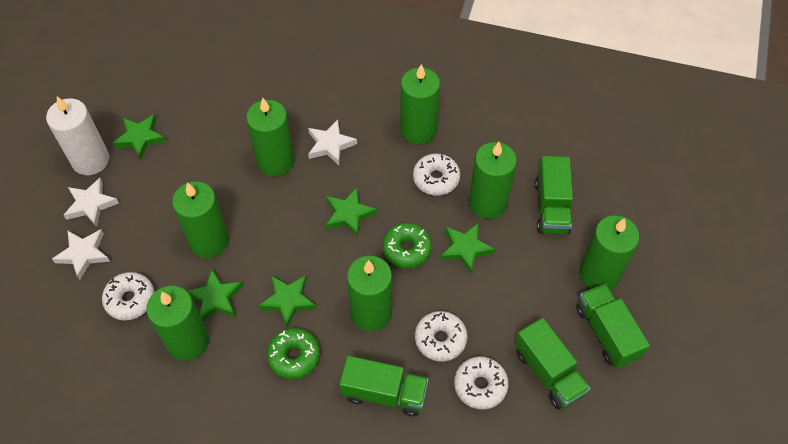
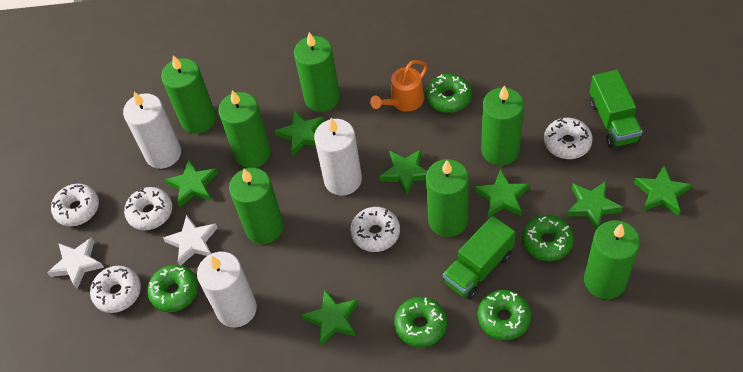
green donut: 2 -> 5
green star: 5 -> 7
green truck: 4 -> 2
orange watering can: 0 -> 1
white candle: 1 -> 3
white donut: 4 -> 5
white star: 3 -> 2

